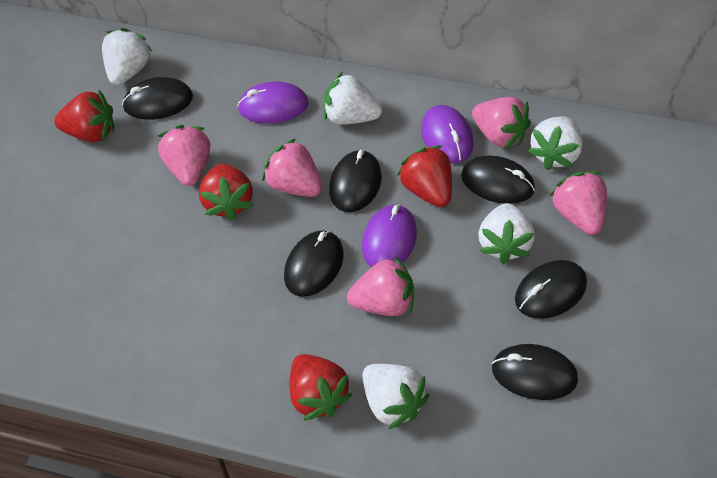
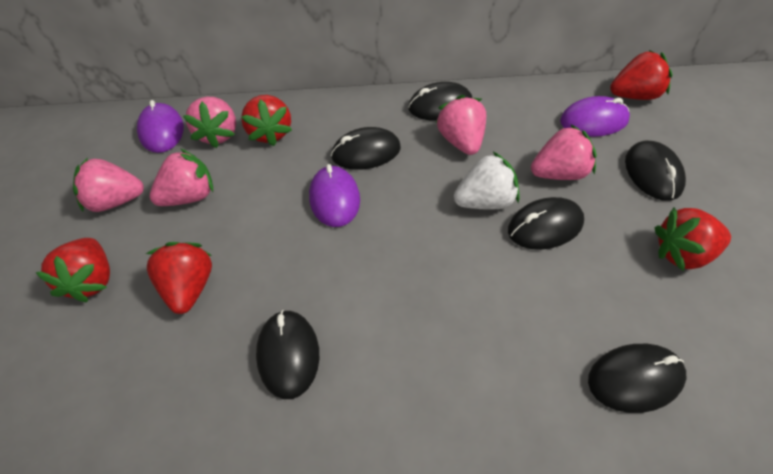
red strawberry: 4 -> 5
white strawberry: 5 -> 1

